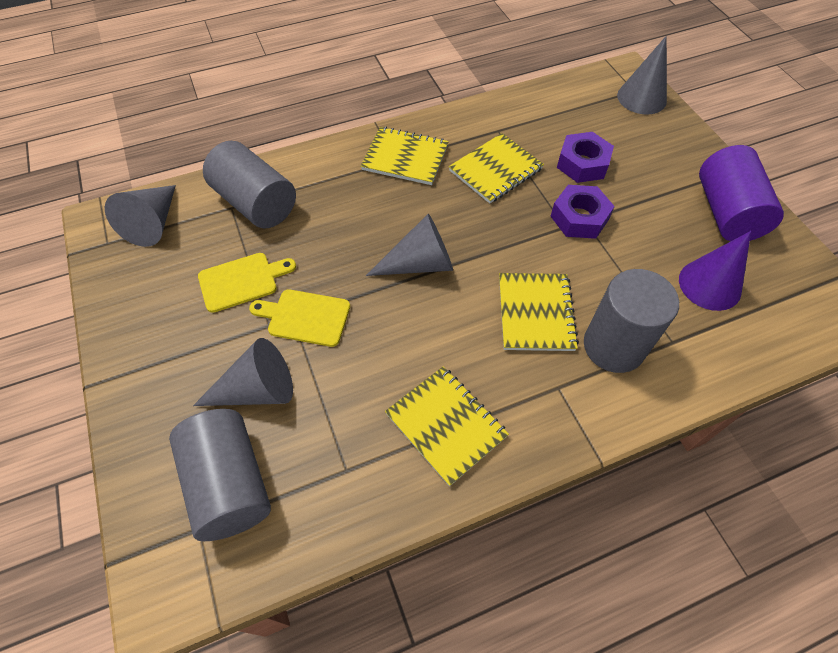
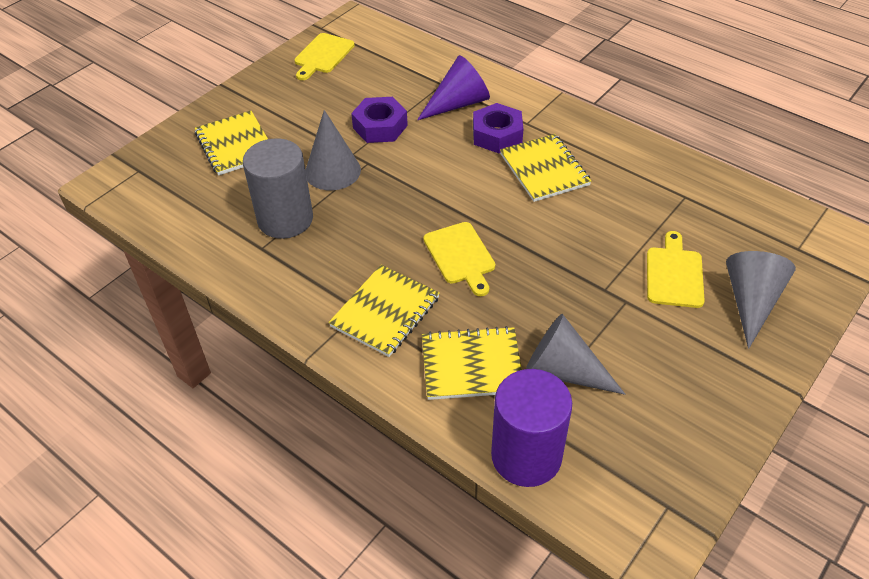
grey cone: 4 -> 3
grey cylinder: 3 -> 1
yellow cutting board: 2 -> 3

